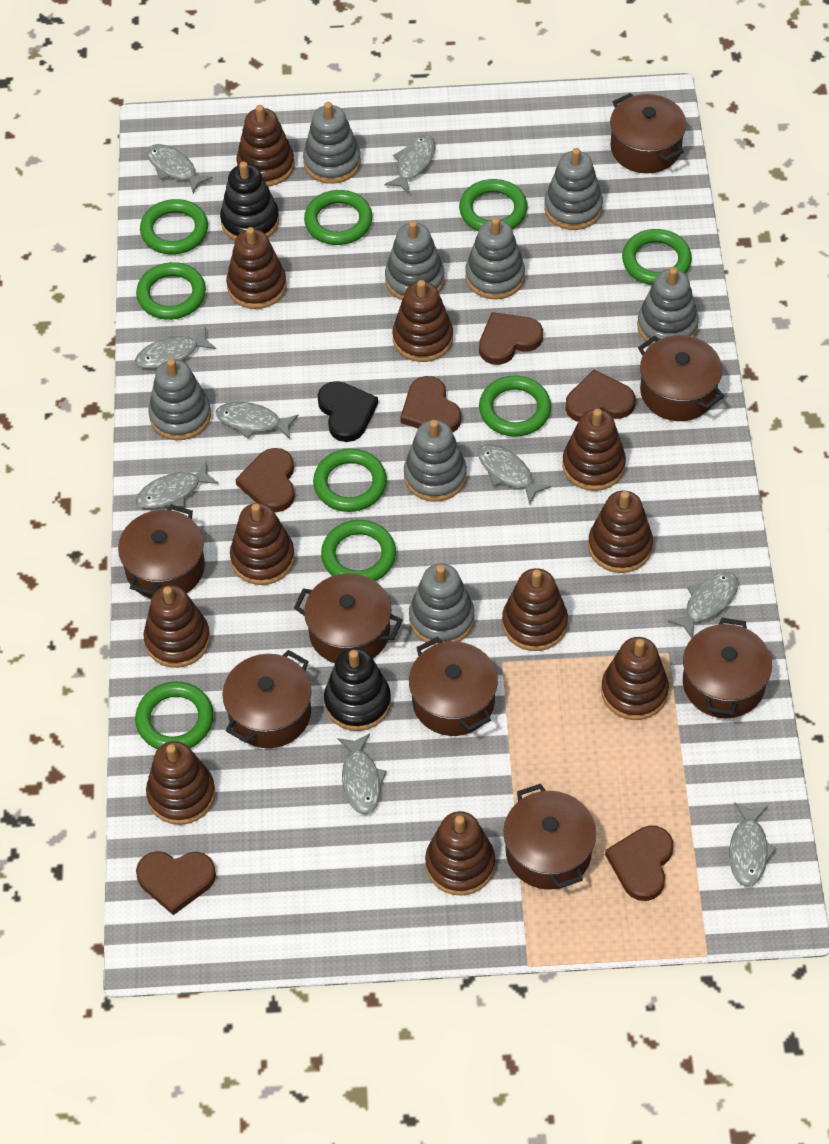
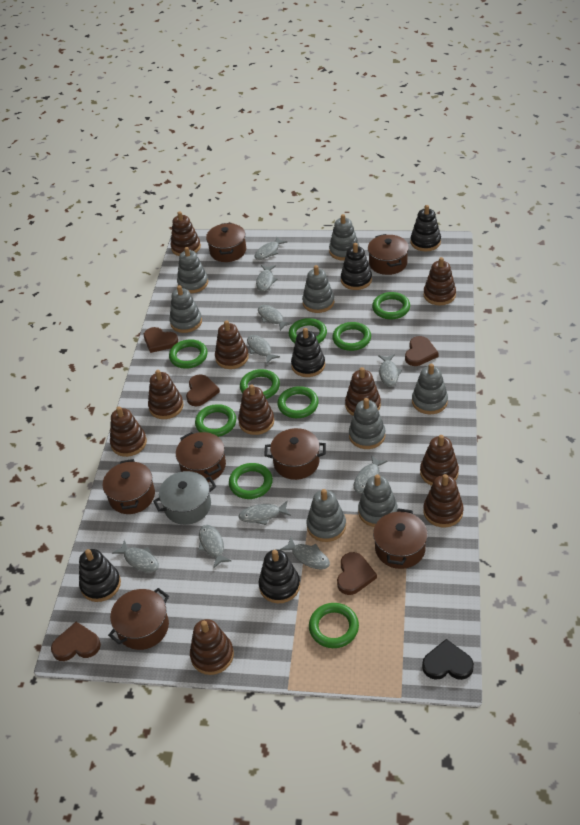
black stacking toy: 2 -> 5
brown heart: 6 -> 5
brown pot: 8 -> 7
brown stacking toy: 11 -> 10
grey fish: 9 -> 10
grey pot: 0 -> 1

